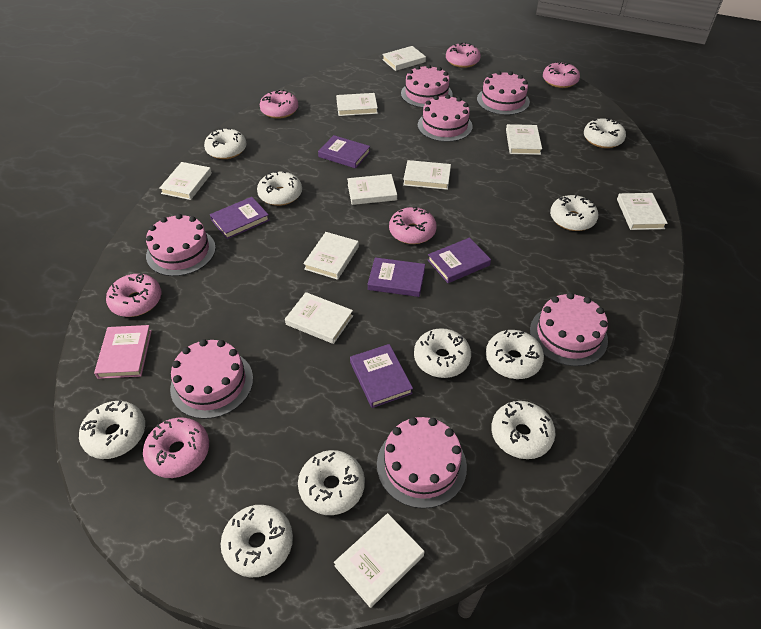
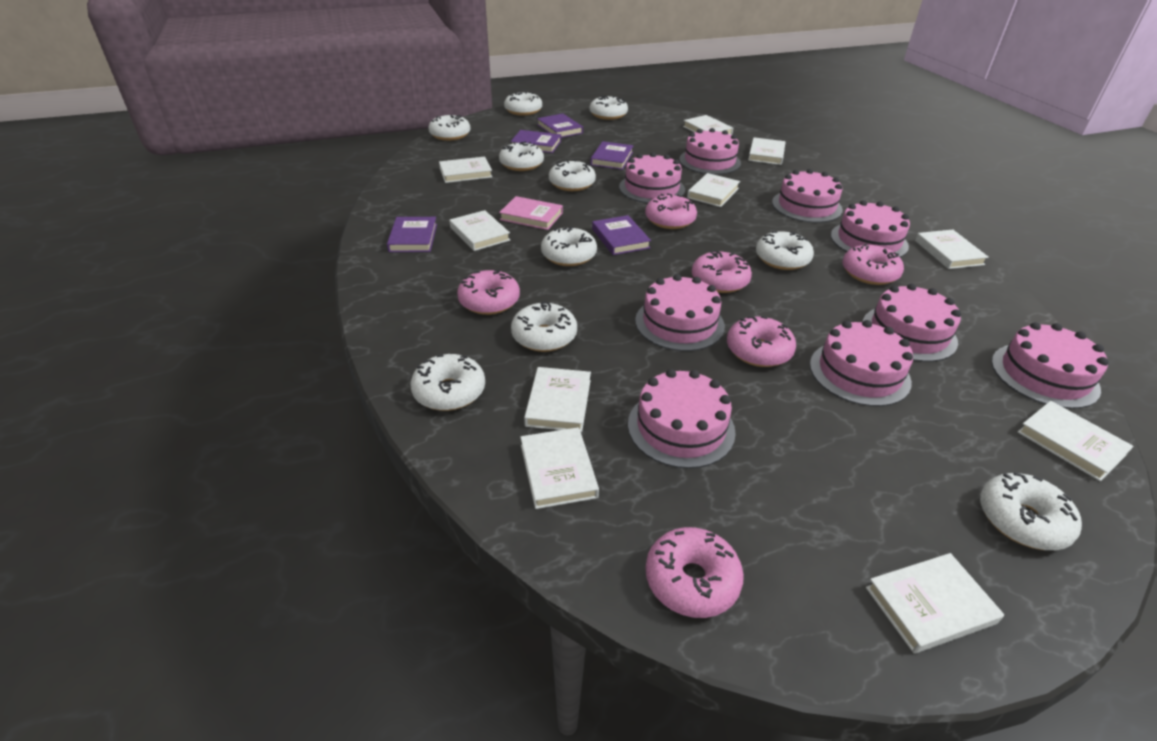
pink cake: 7 -> 9

